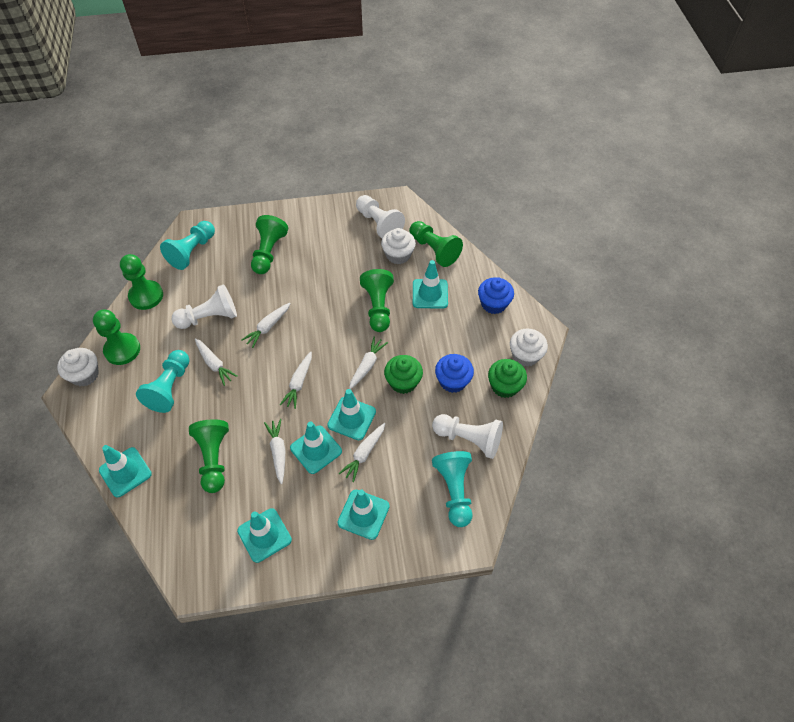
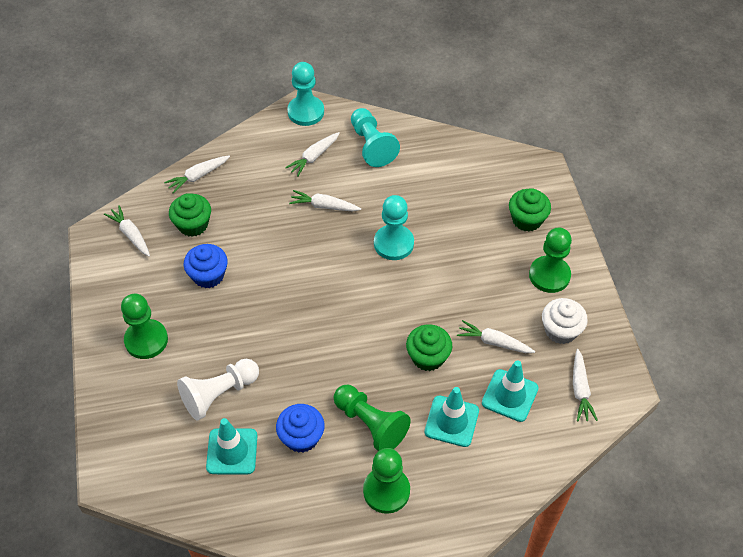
green cupcake: 2 -> 3
green pawn: 6 -> 4
turquoise traffic cone: 6 -> 3
white cupcake: 3 -> 1
white pawn: 3 -> 1

